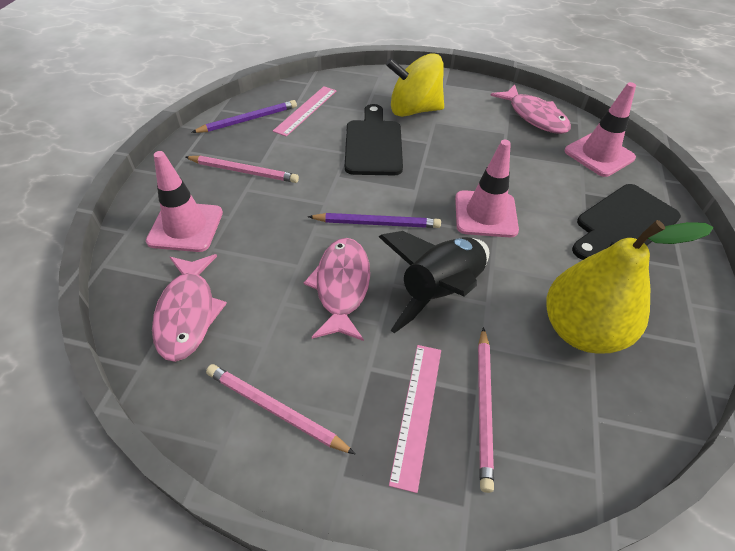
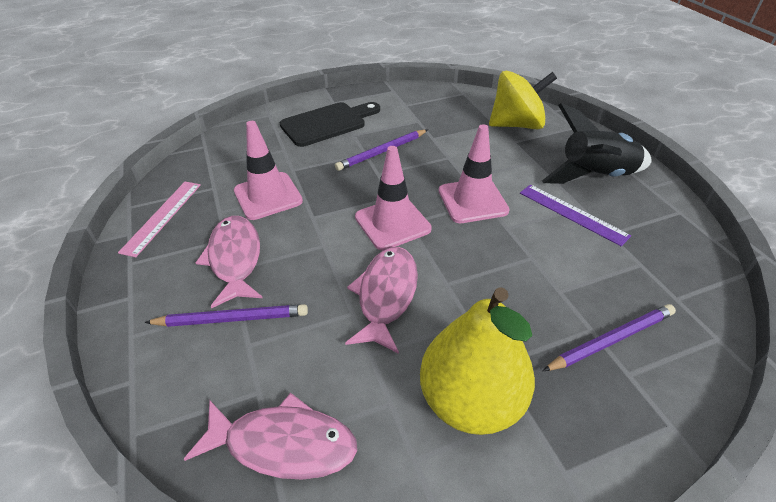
black cutting board: 2 -> 1
pink pencil: 3 -> 0
pink ruler: 2 -> 1
purple pencil: 2 -> 3
purple ruler: 0 -> 1

